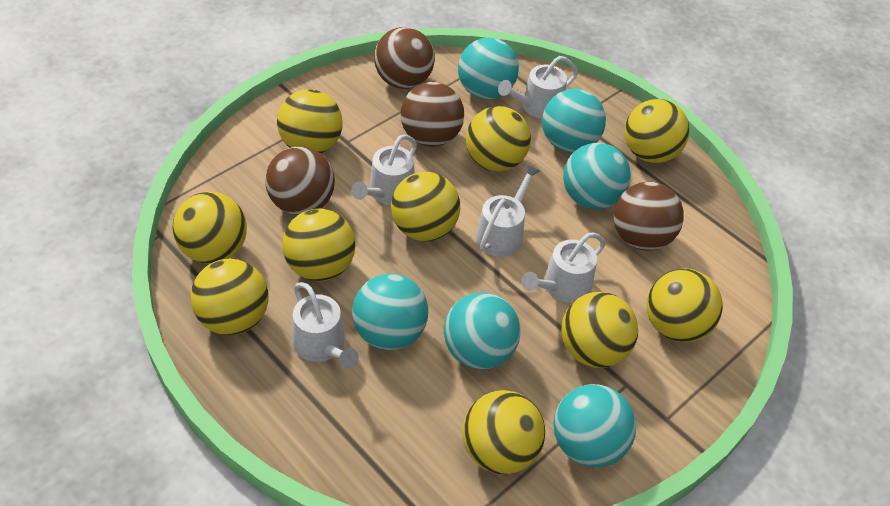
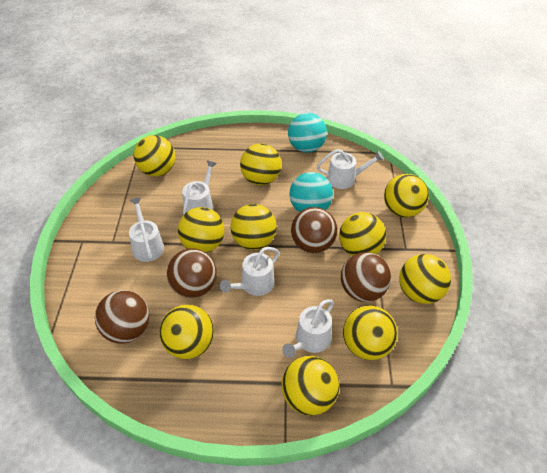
turquoise ball: 6 -> 2

